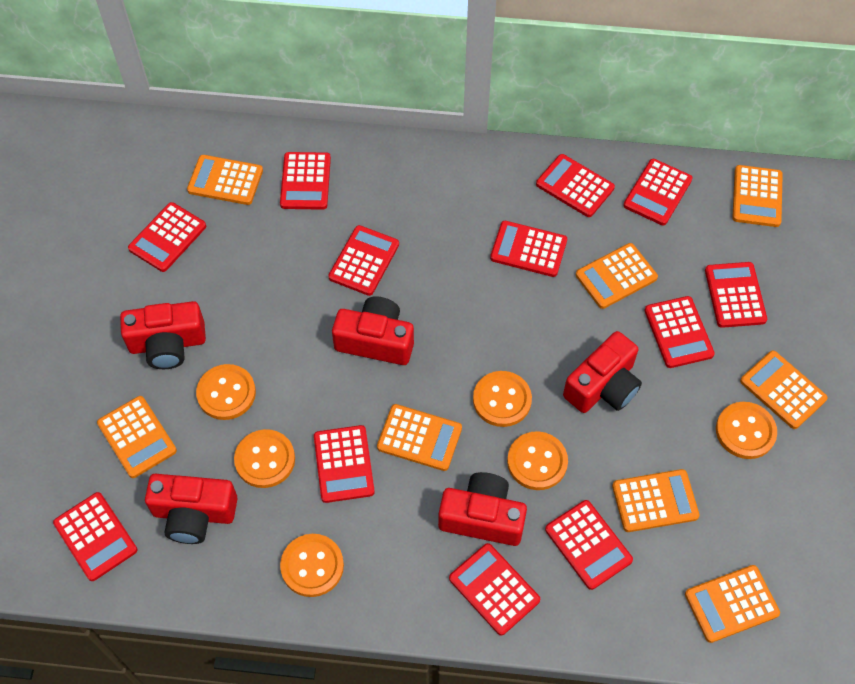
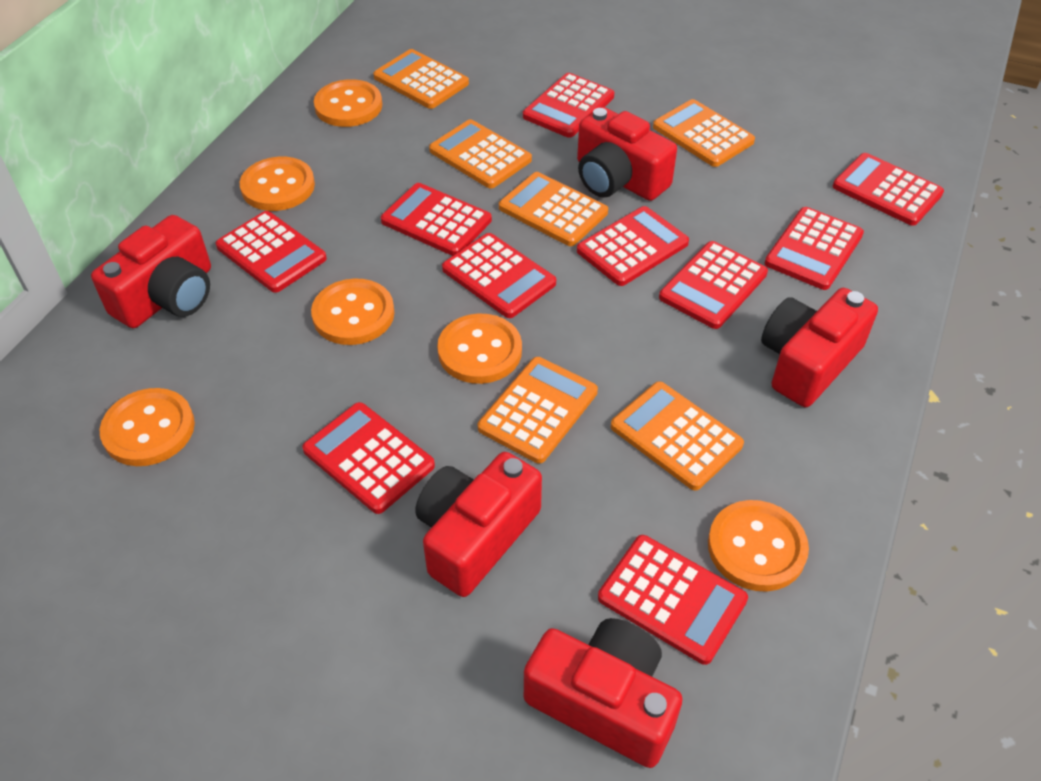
orange calculator: 8 -> 6
red calculator: 12 -> 10

